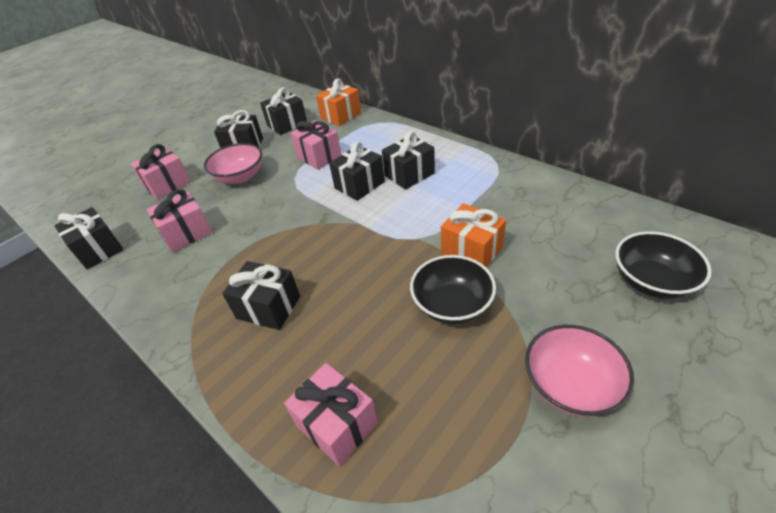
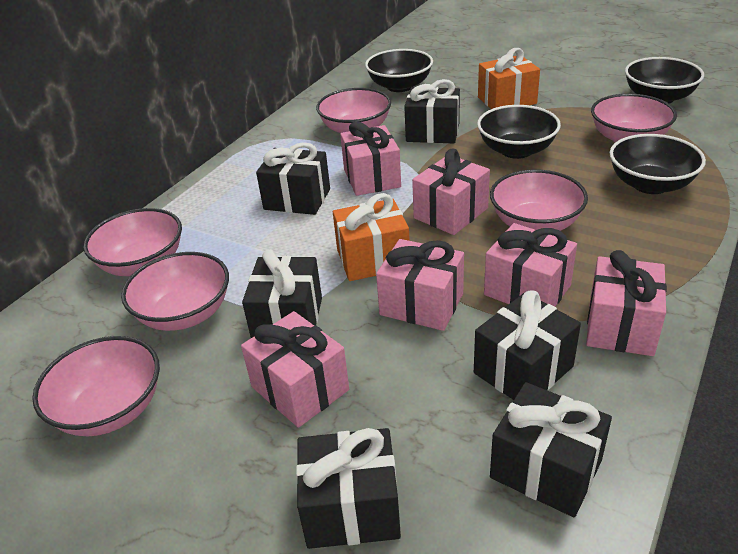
black bowl: 2 -> 4
pink bowl: 2 -> 6
pink gift: 4 -> 6

